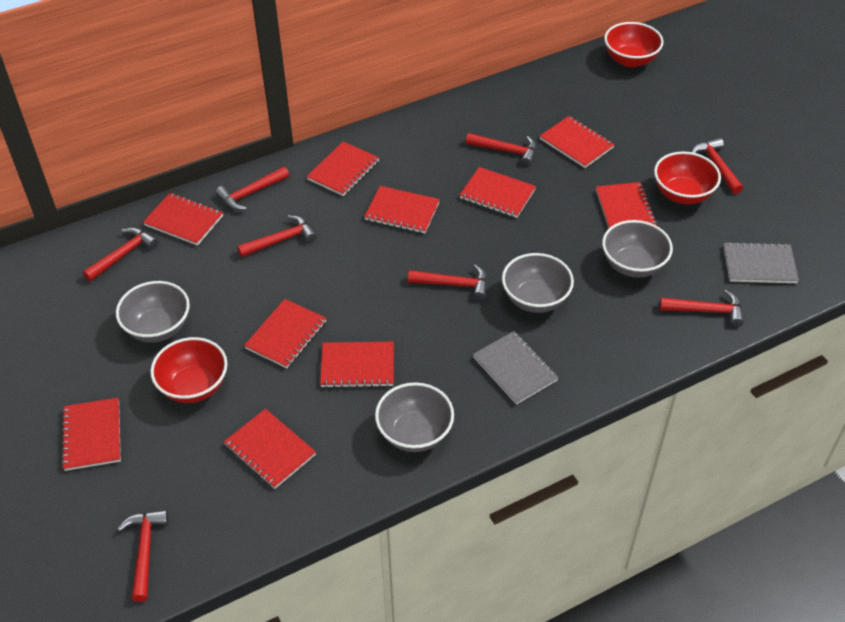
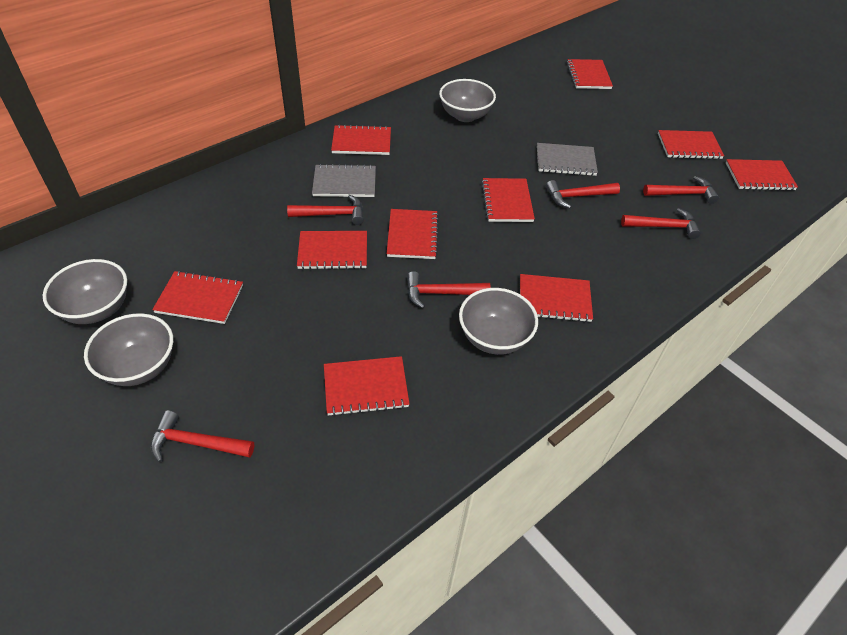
red bowl: 3 -> 0
red hammer: 8 -> 6

